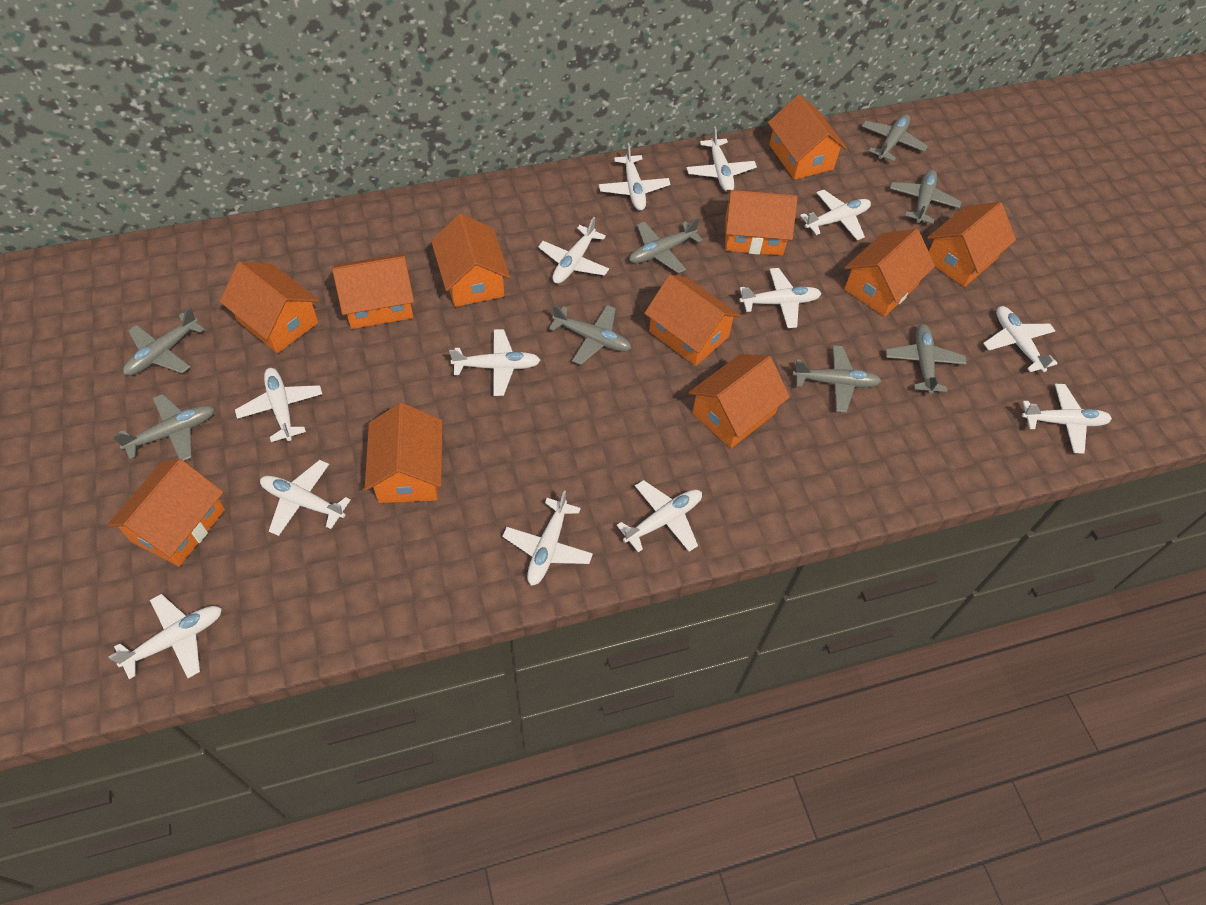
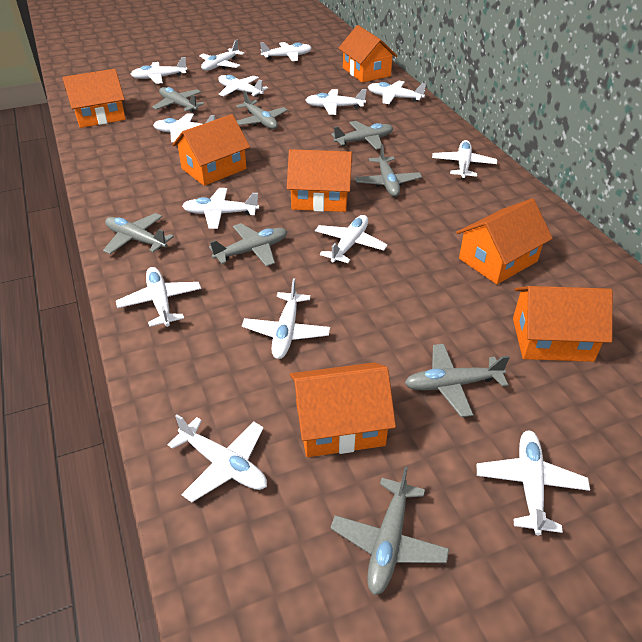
orange house: 11 -> 7
white plane: 13 -> 14

